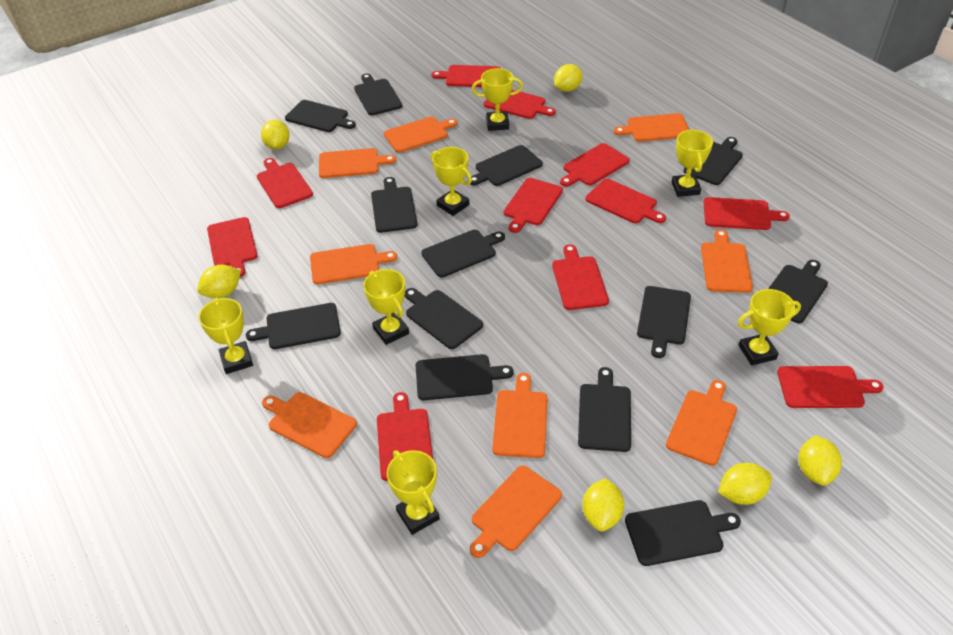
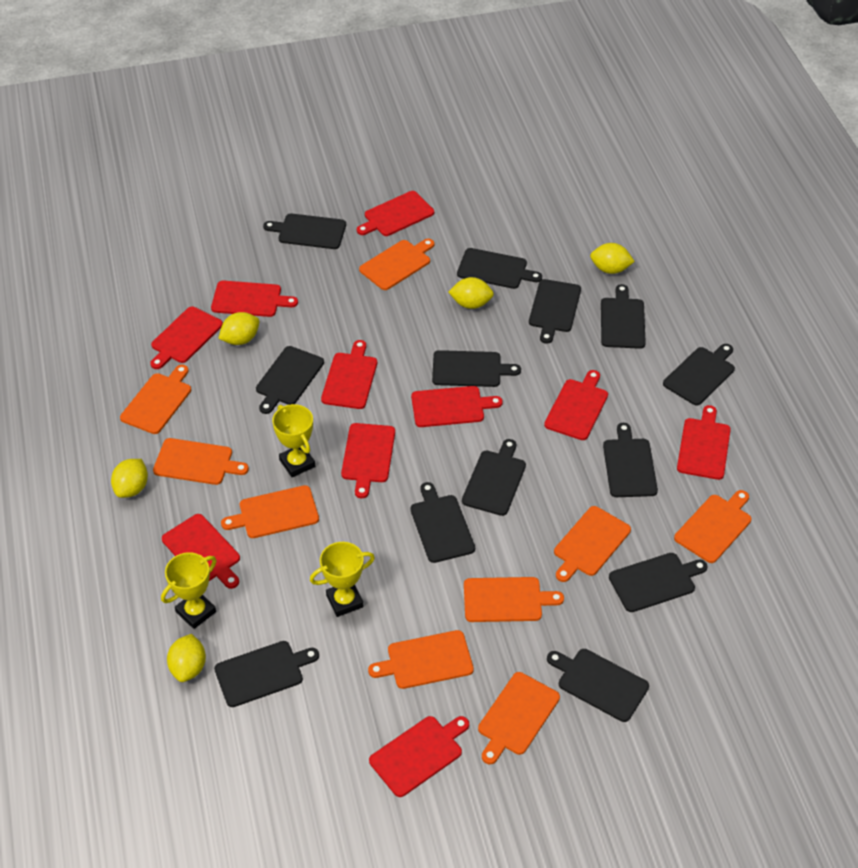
red cutting board: 11 -> 10
yellow lemon: 6 -> 5
yellow trophy: 7 -> 3

